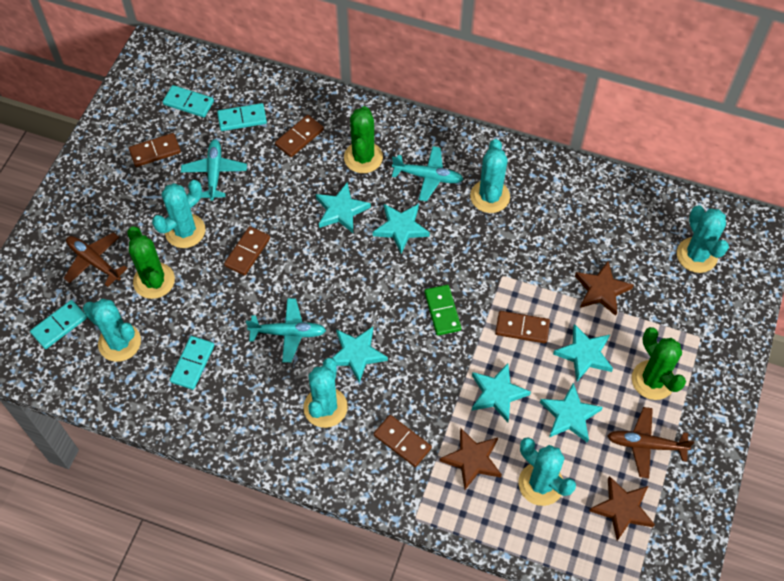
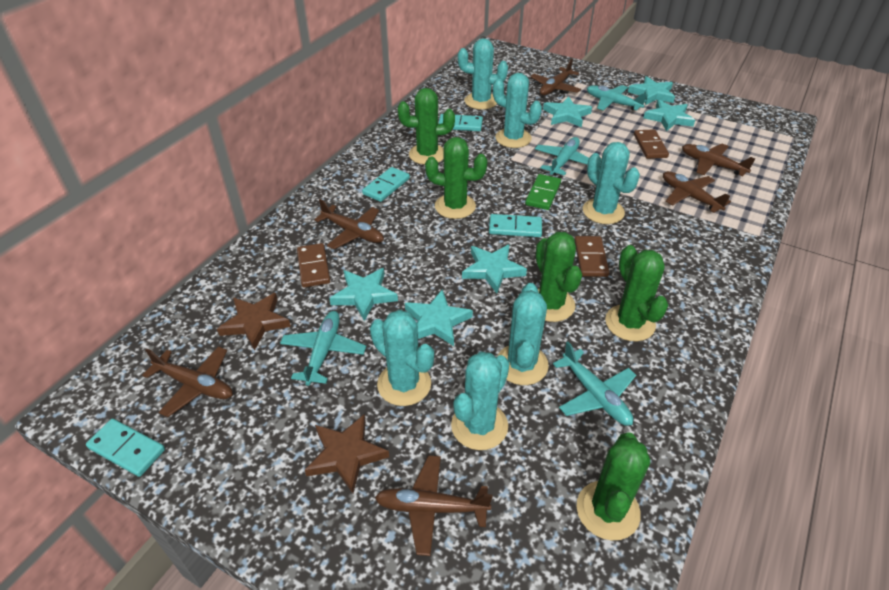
brown domino: 5 -> 3
brown plane: 2 -> 6
brown star: 3 -> 2
green cactus: 3 -> 5
turquoise plane: 3 -> 4

